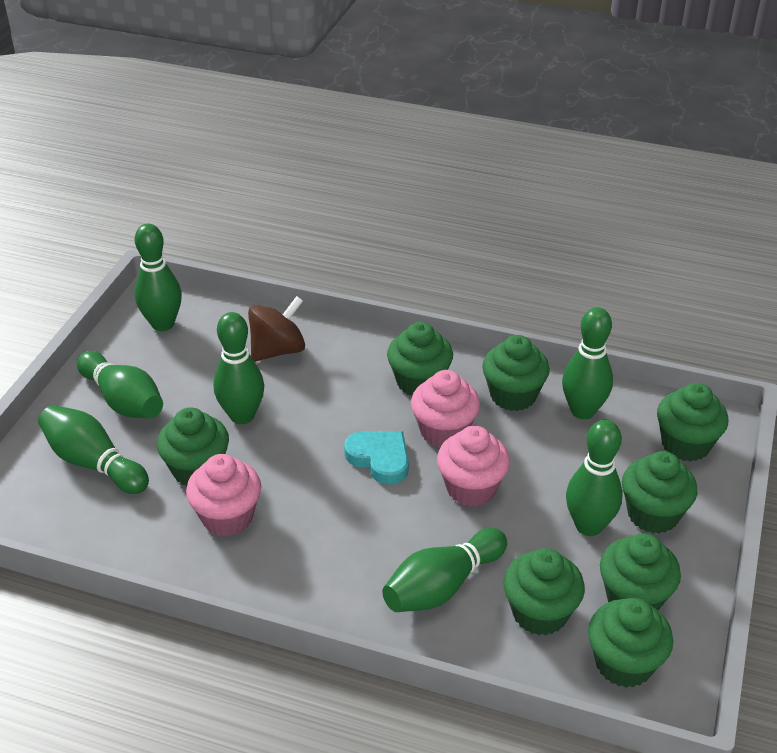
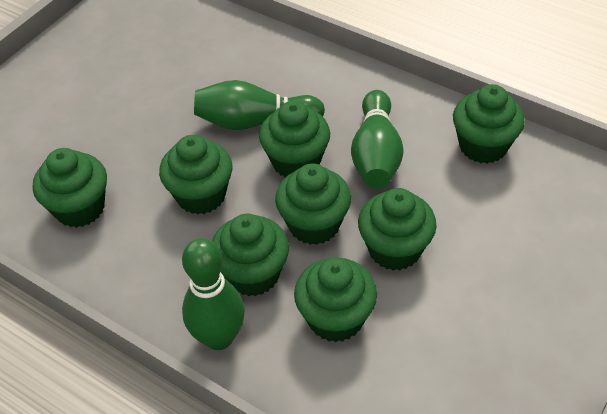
brown spinning top: 1 -> 0
green bowling pin: 7 -> 3
pink cupcake: 3 -> 0
turquoise heart: 1 -> 0

